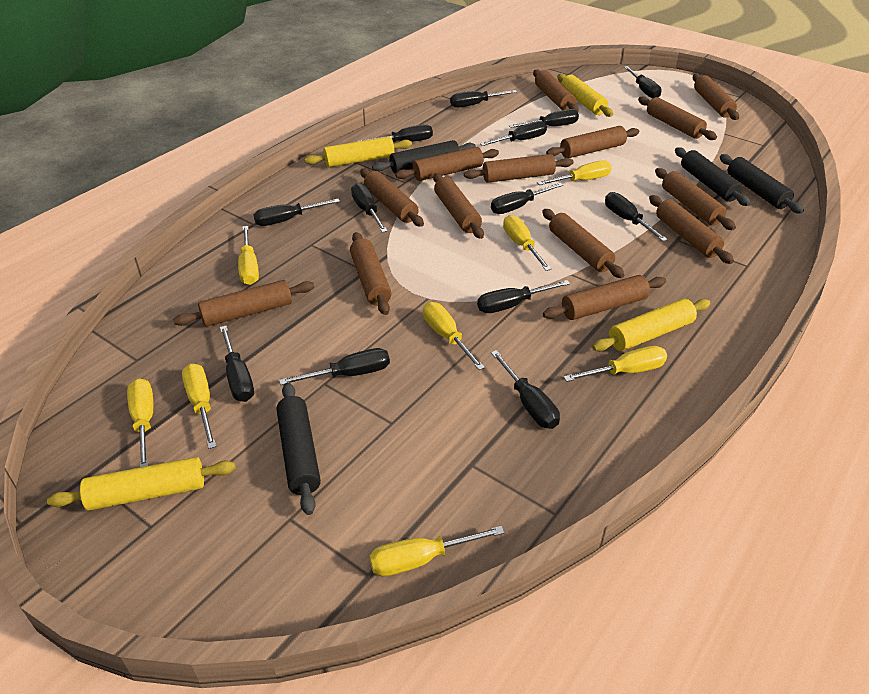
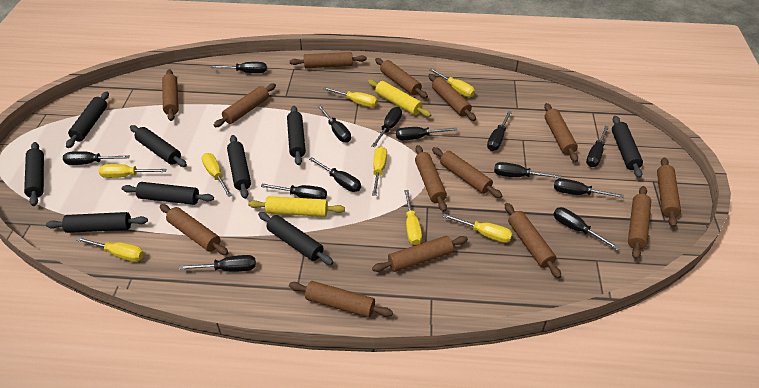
black rolling pin: 4 -> 9
yellow rolling pin: 4 -> 2

